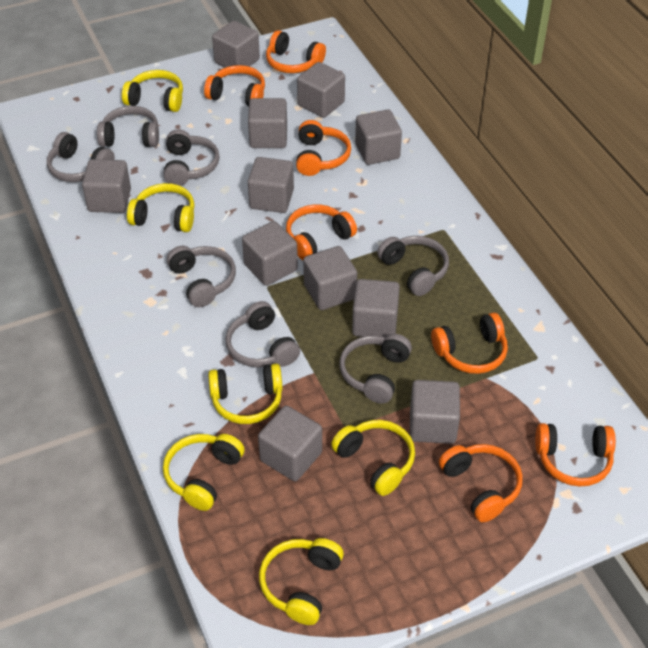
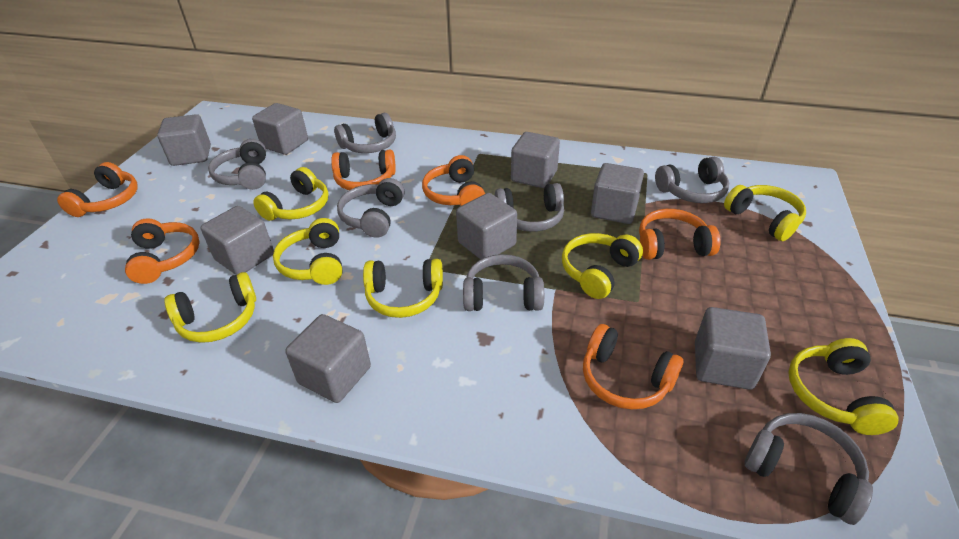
grey cube: 11 -> 8
orange headphones: 7 -> 6
yellow headphones: 6 -> 7

